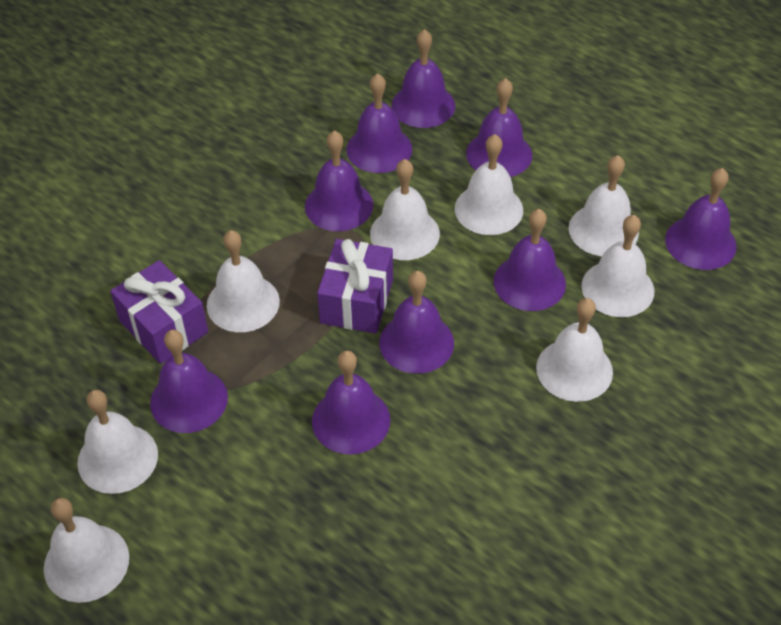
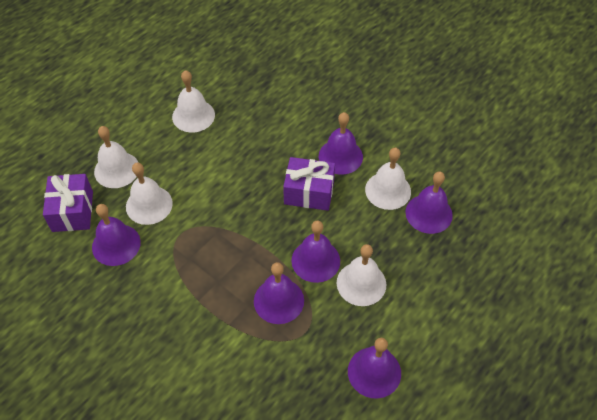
purple bell: 9 -> 6
white bell: 8 -> 5

